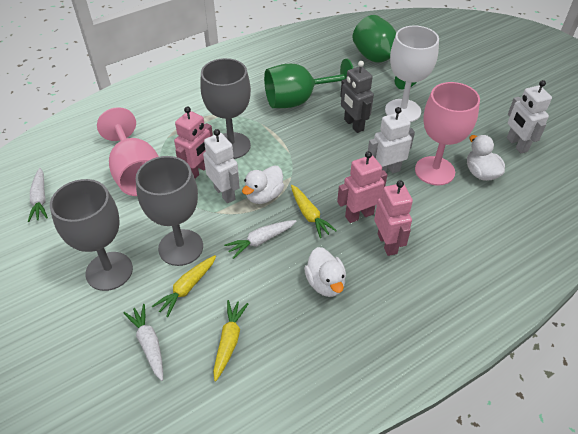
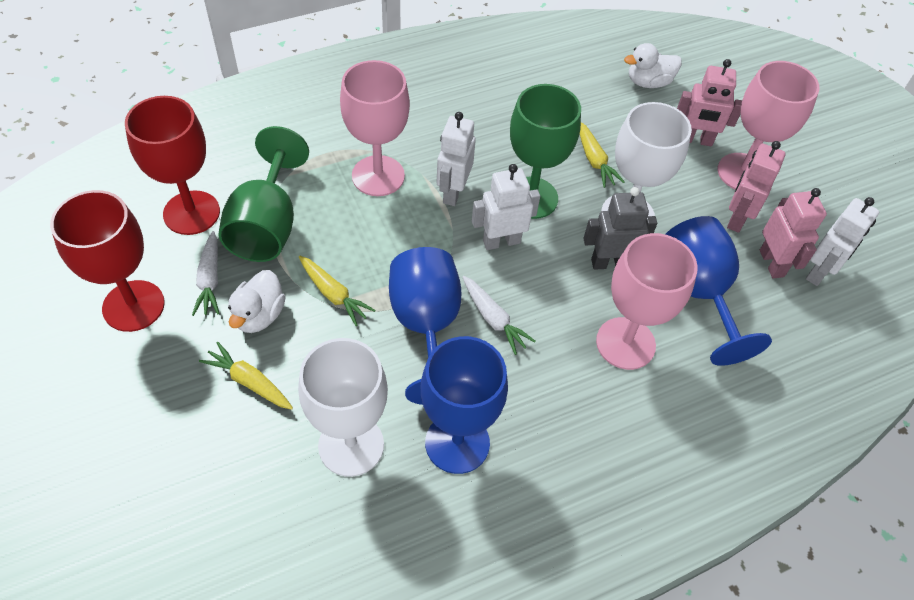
blue goblet: 0 -> 3
grey goblet: 3 -> 0
pink goblet: 2 -> 3
red goblet: 0 -> 2
white carrot: 3 -> 2
white duck: 3 -> 2
white goblet: 1 -> 2

